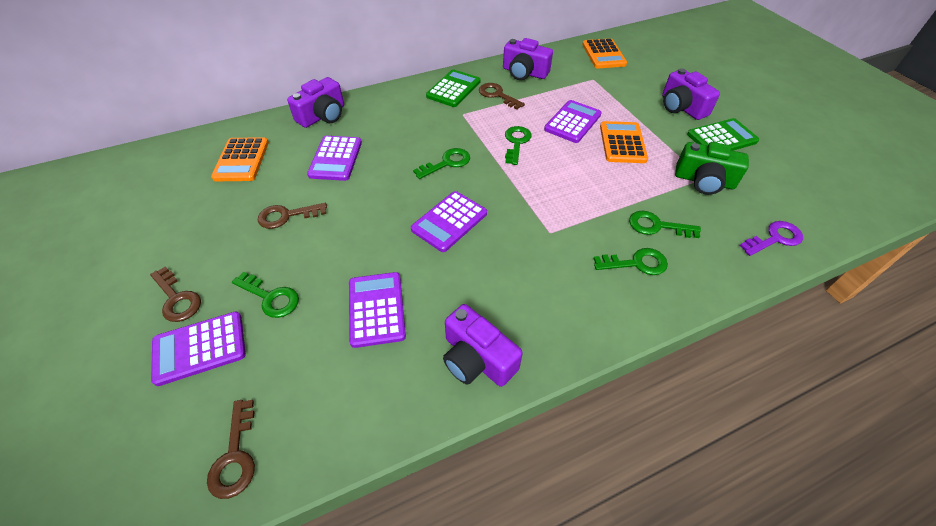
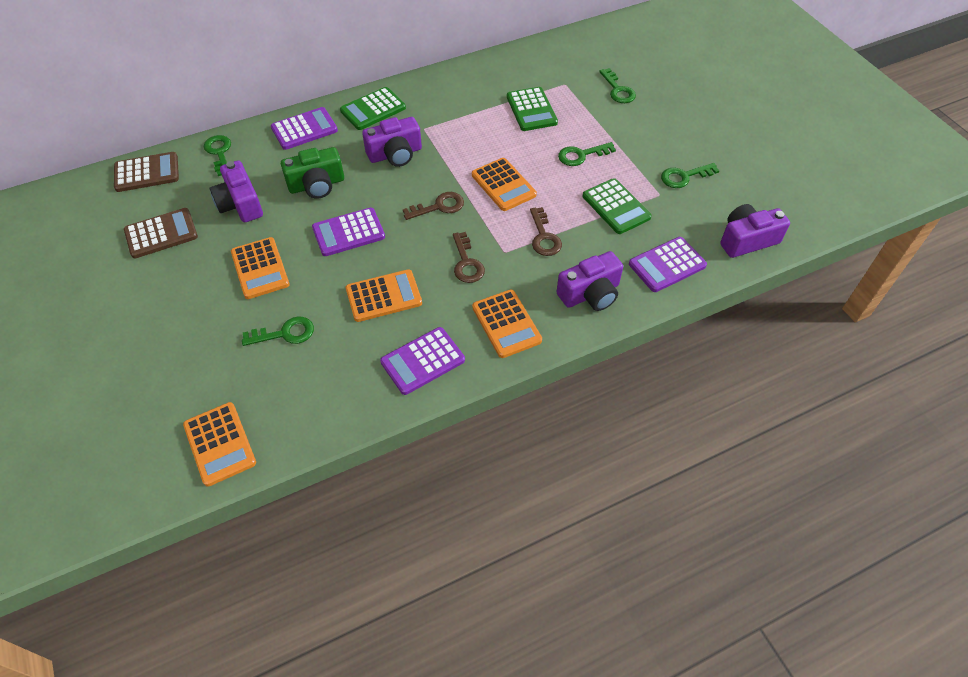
brown calculator: 0 -> 2
brown key: 4 -> 3
green calculator: 2 -> 3
orange calculator: 3 -> 5
purple calculator: 5 -> 4
purple key: 1 -> 0

